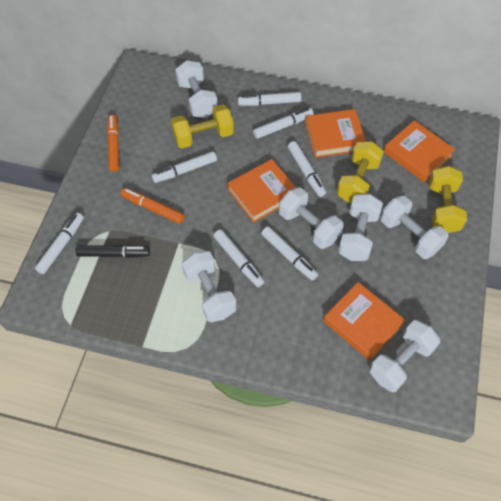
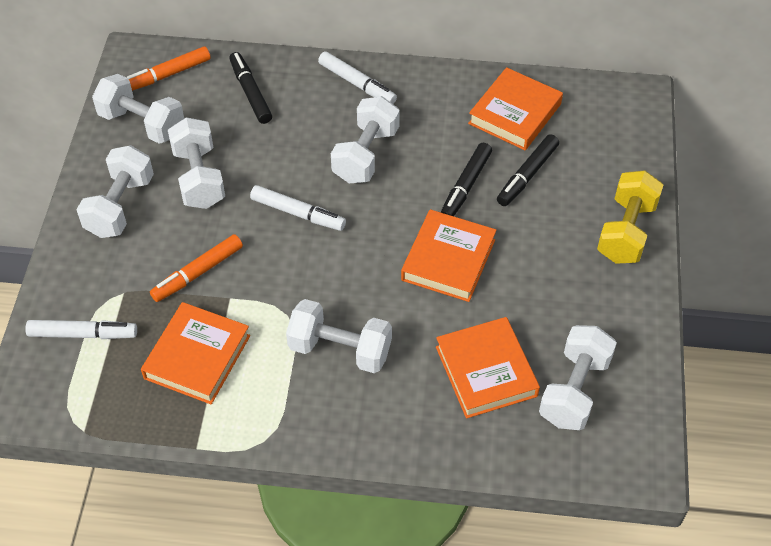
black marker: 1 -> 3
white marker: 7 -> 3
yellow dumbbell: 3 -> 1

